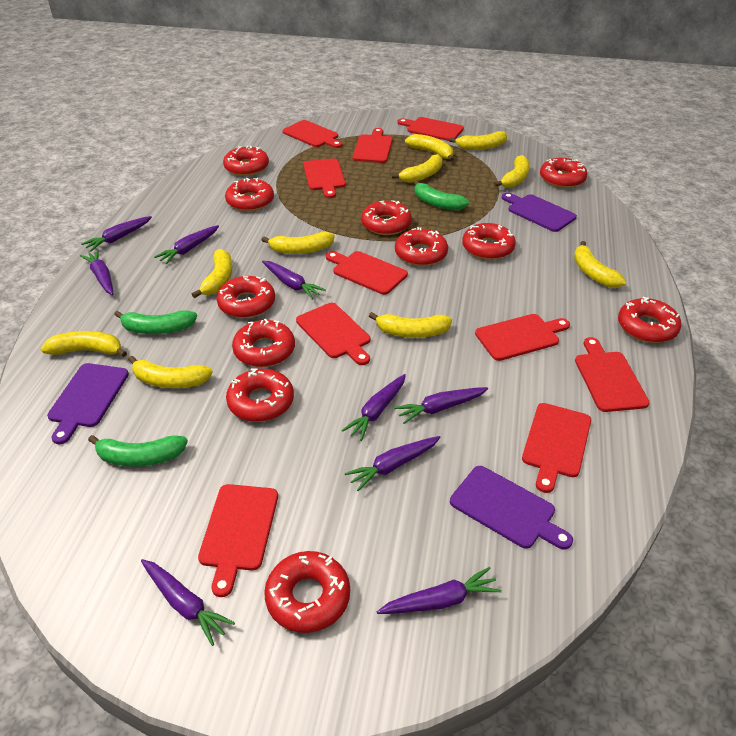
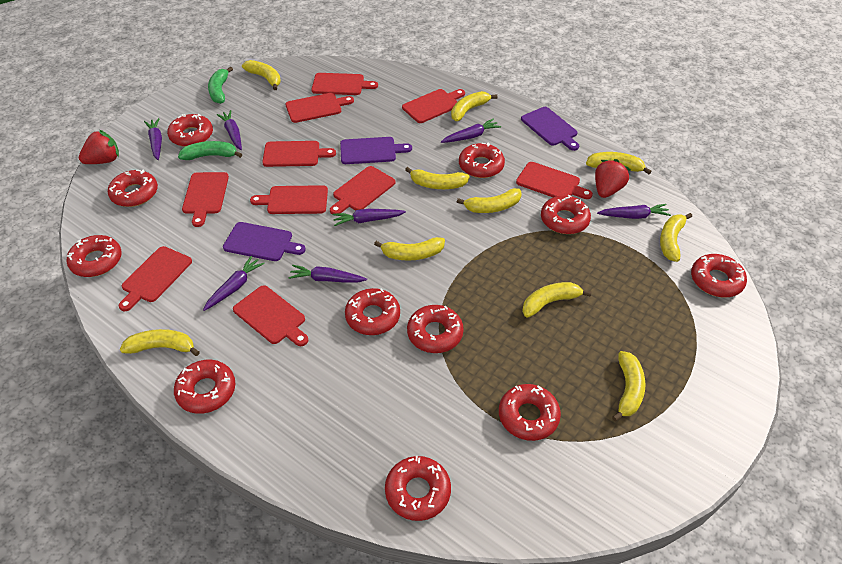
green banana: 3 -> 2
purple carrot: 9 -> 7
red strawberry: 0 -> 2

